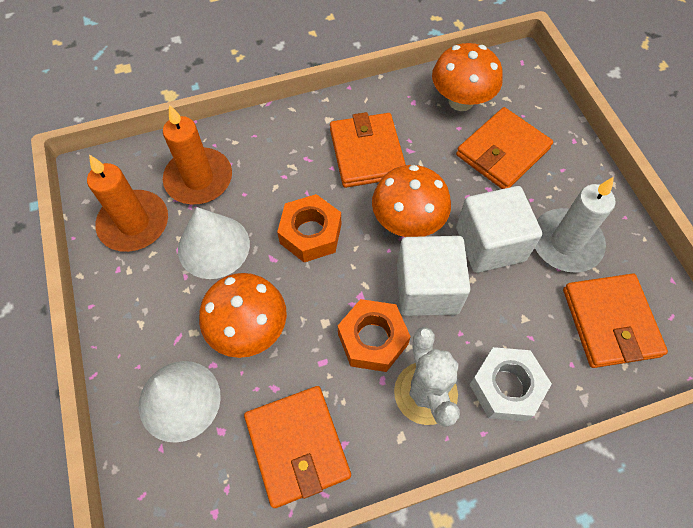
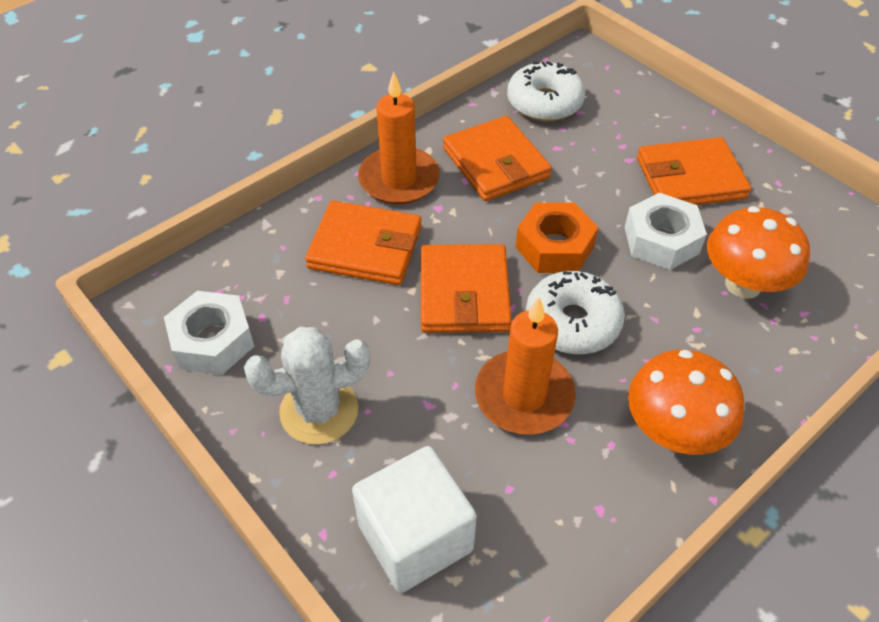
orange mushroom: 3 -> 2
orange nut: 2 -> 1
white candle: 1 -> 0
white cone: 2 -> 0
white cube: 2 -> 1
white donut: 0 -> 2
white nut: 1 -> 2

